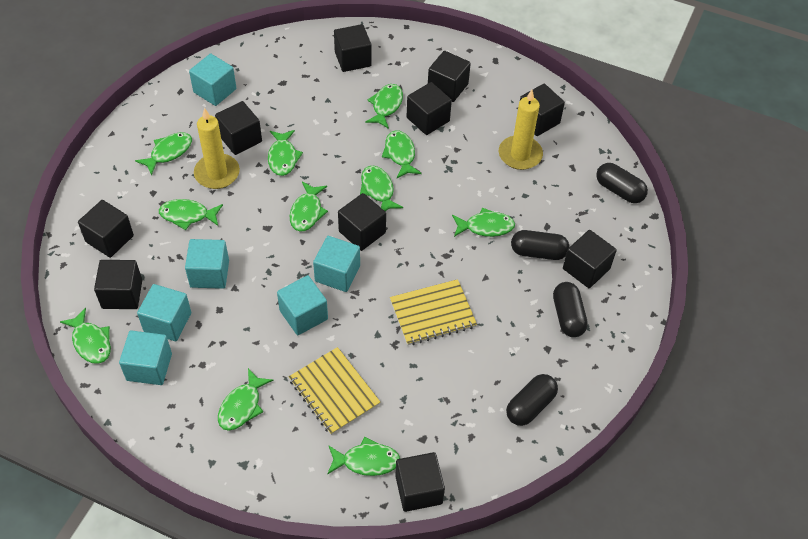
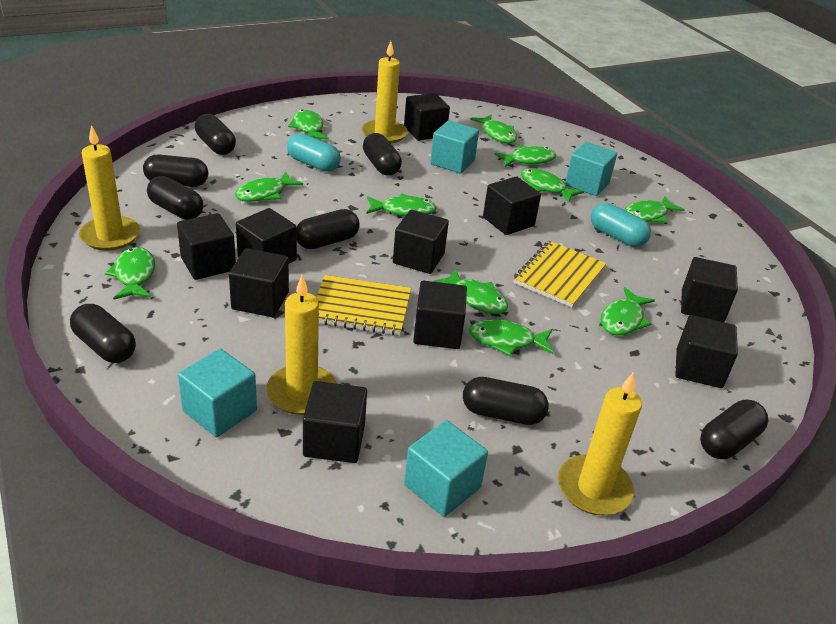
black capsule: 4 -> 8
turquoise capsule: 0 -> 2
turquoise cube: 6 -> 4
yellow candle: 2 -> 4

